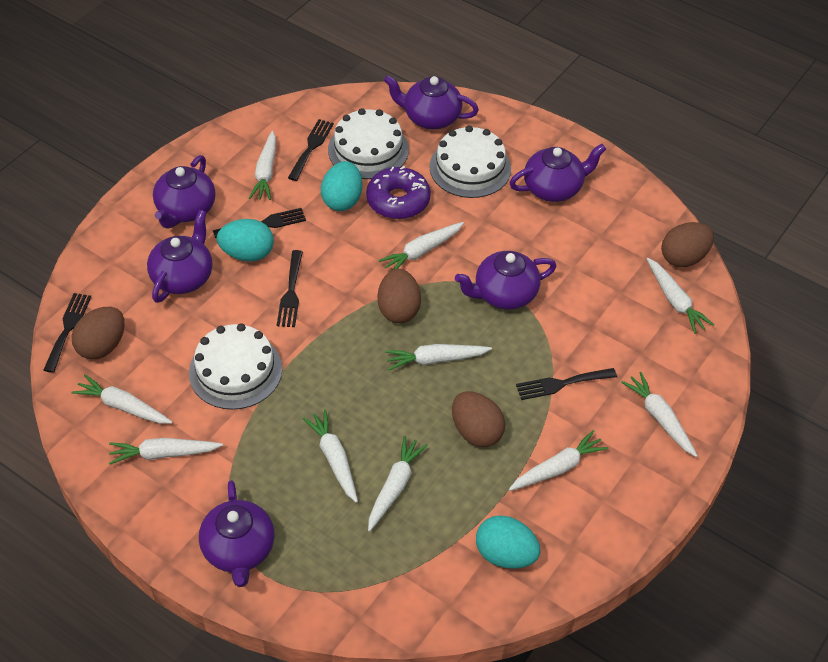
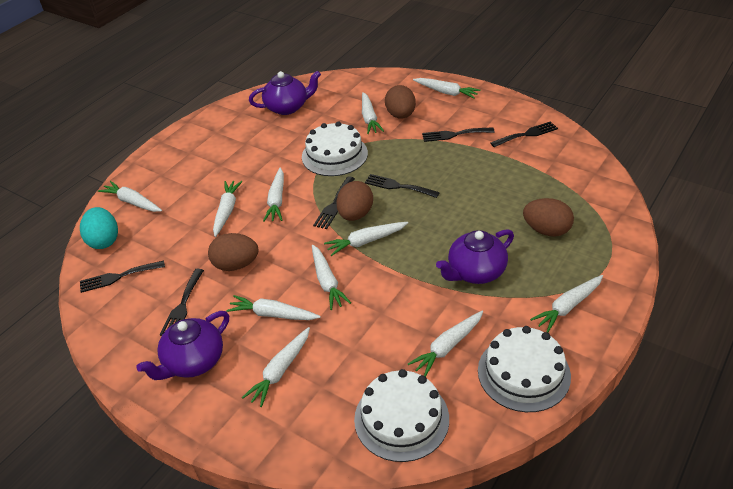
black fork: 5 -> 6
purple donut: 1 -> 0
purple teapot: 6 -> 3
turquoise egg: 3 -> 1
white carrot: 10 -> 11

